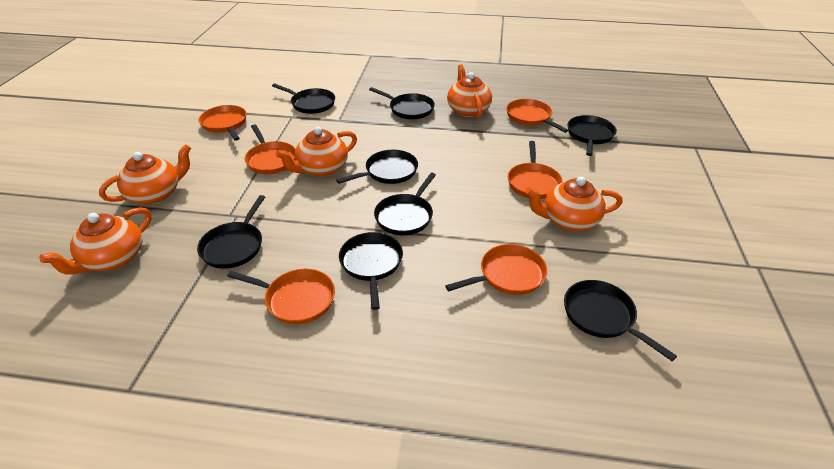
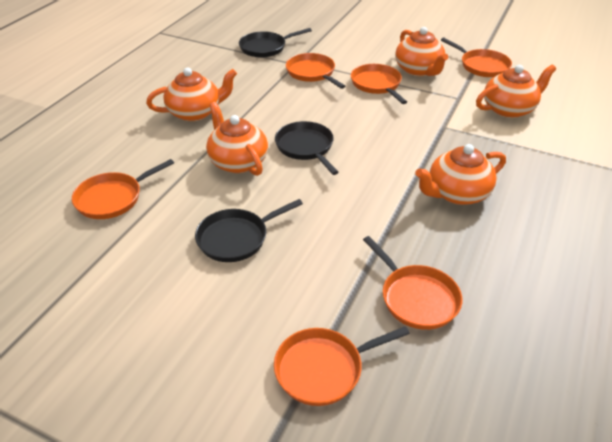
black pan: 8 -> 3

